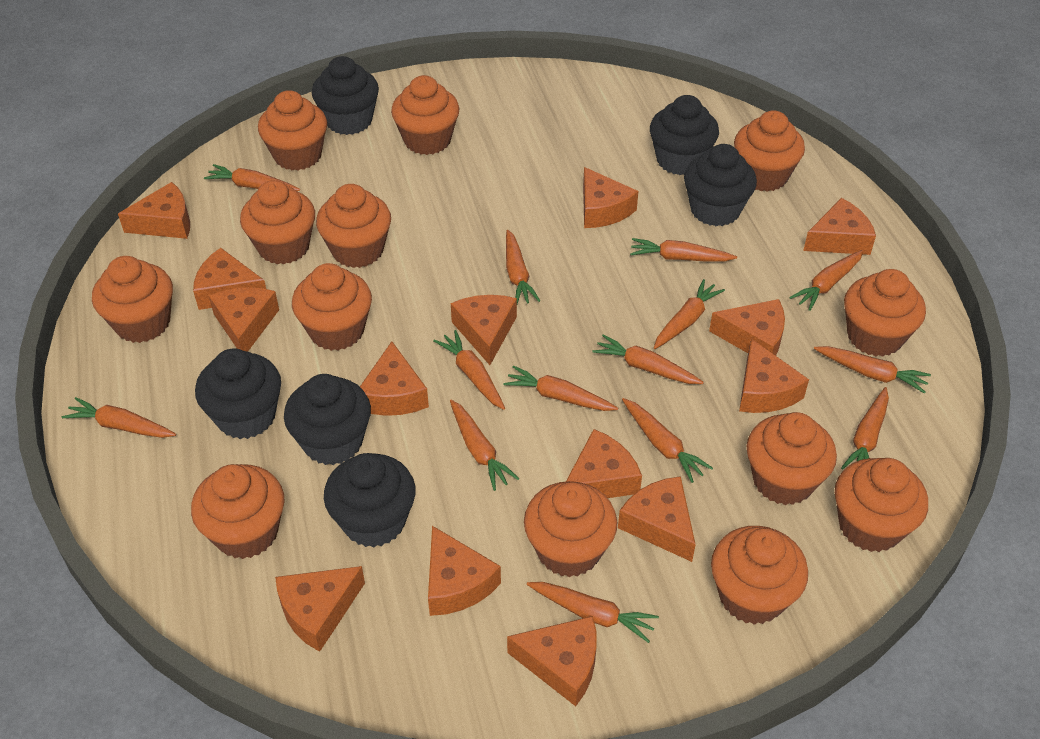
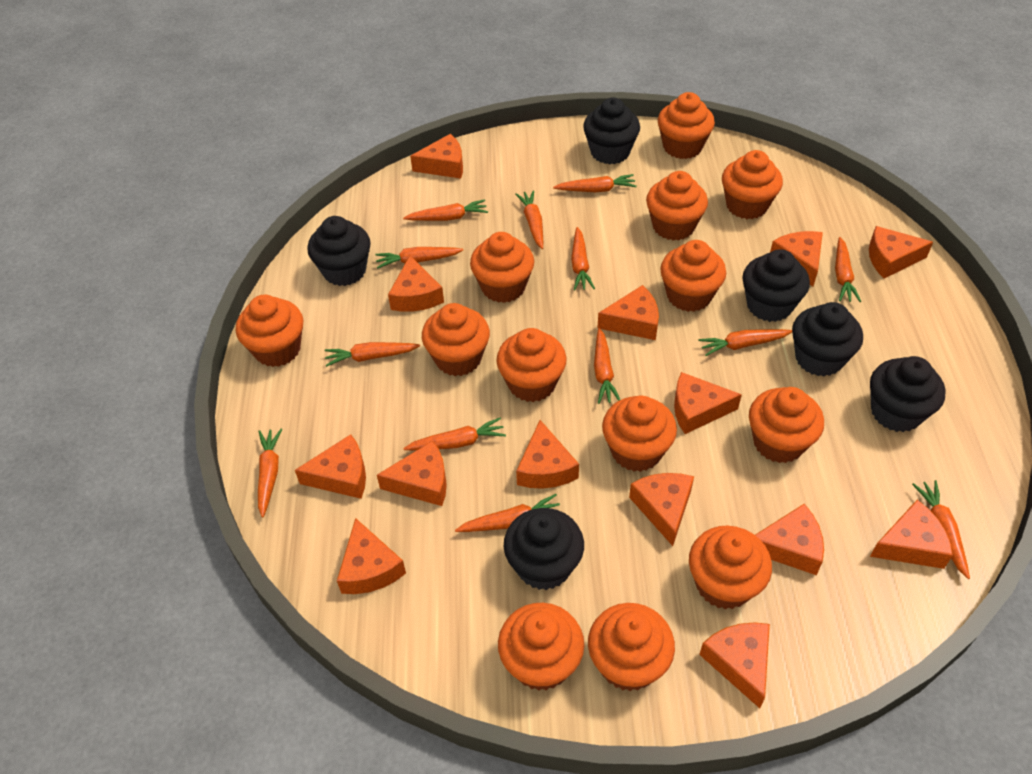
orange carrot: 14 -> 13

